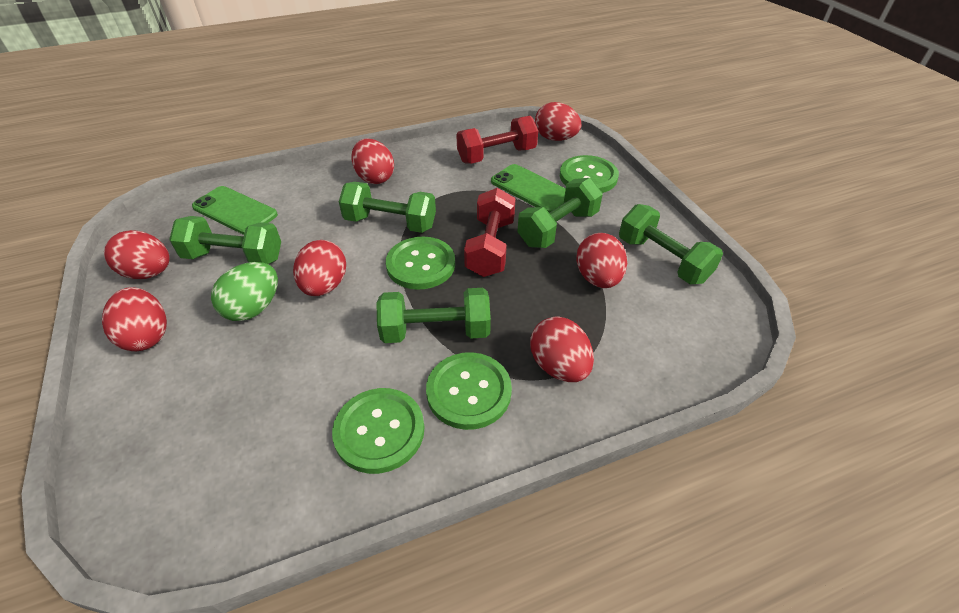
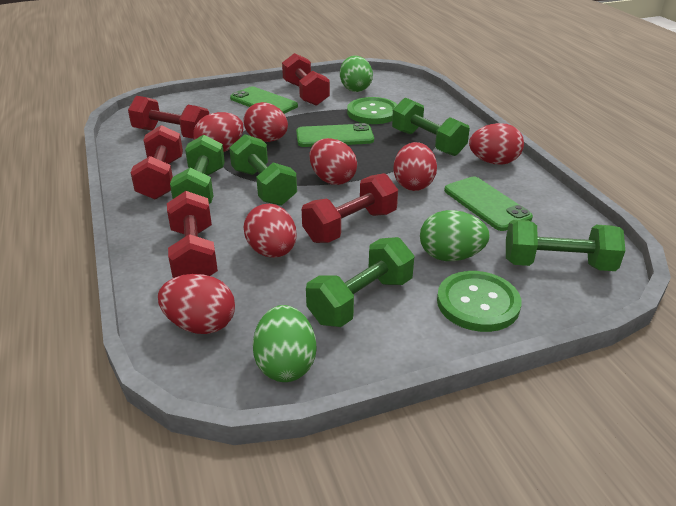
green button: 4 -> 2
green egg: 1 -> 3
green phone: 2 -> 3
red dumbbell: 2 -> 5

